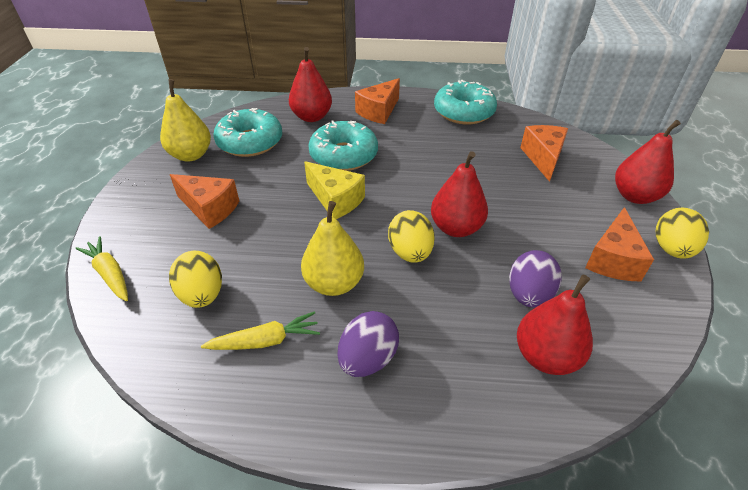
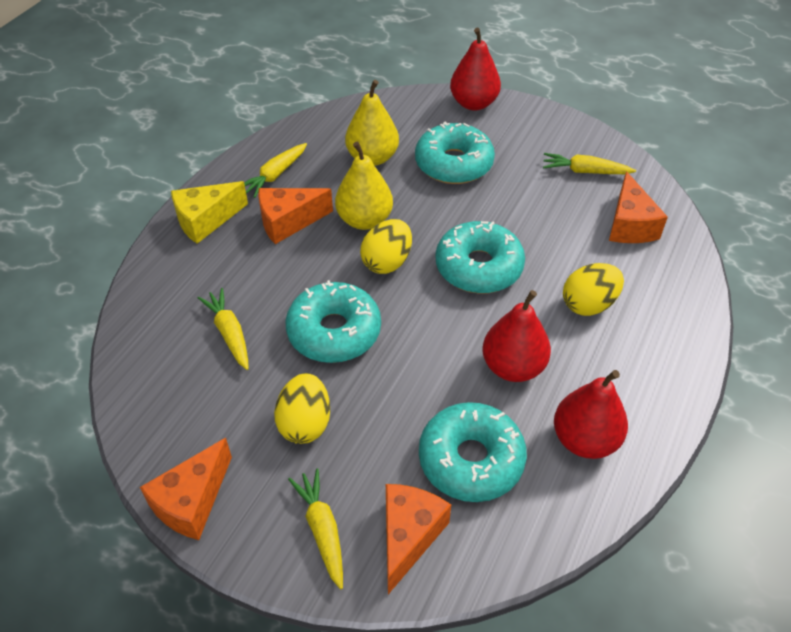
purple egg: 2 -> 0
red pear: 4 -> 3
turquoise donut: 3 -> 4
yellow carrot: 2 -> 4

